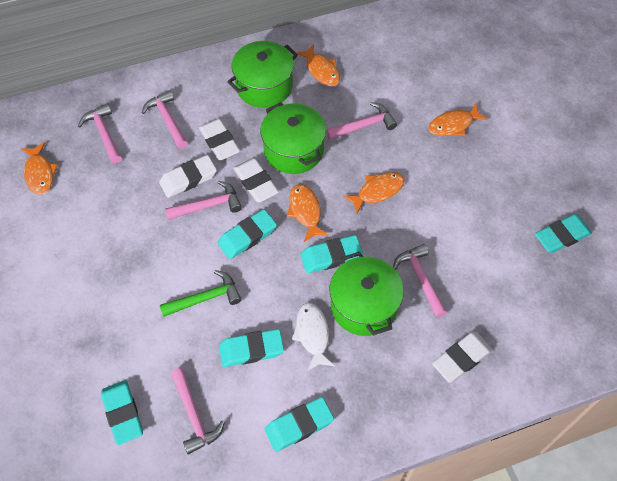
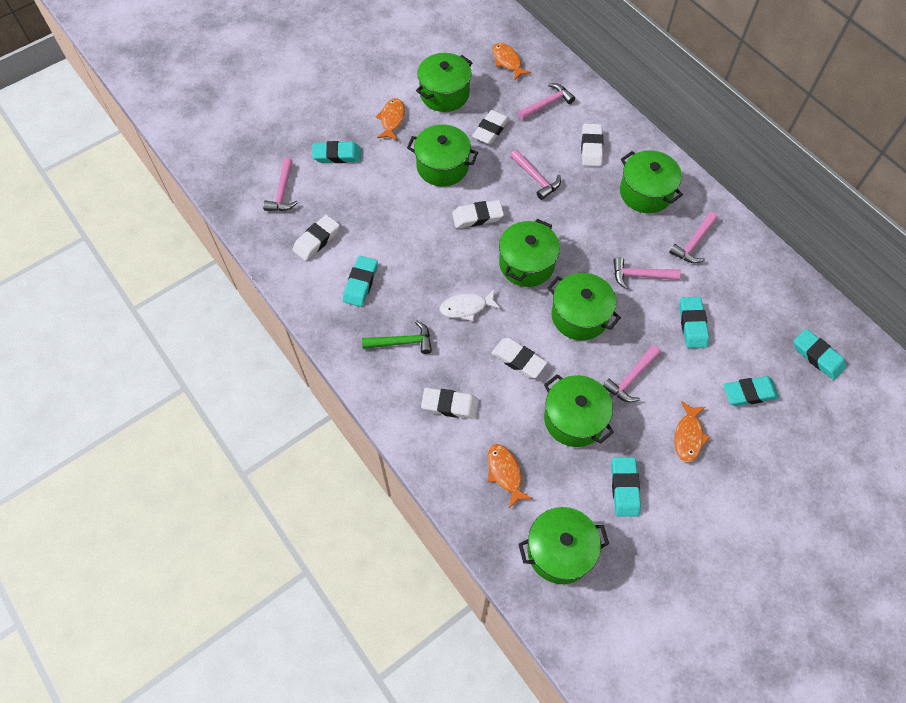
green pot: 3 -> 7
orange fish: 5 -> 4
white eraser: 4 -> 6

